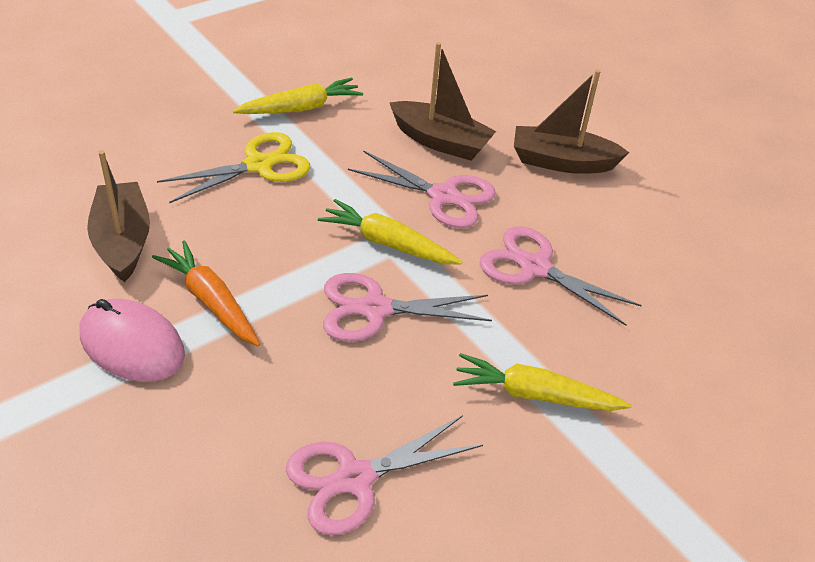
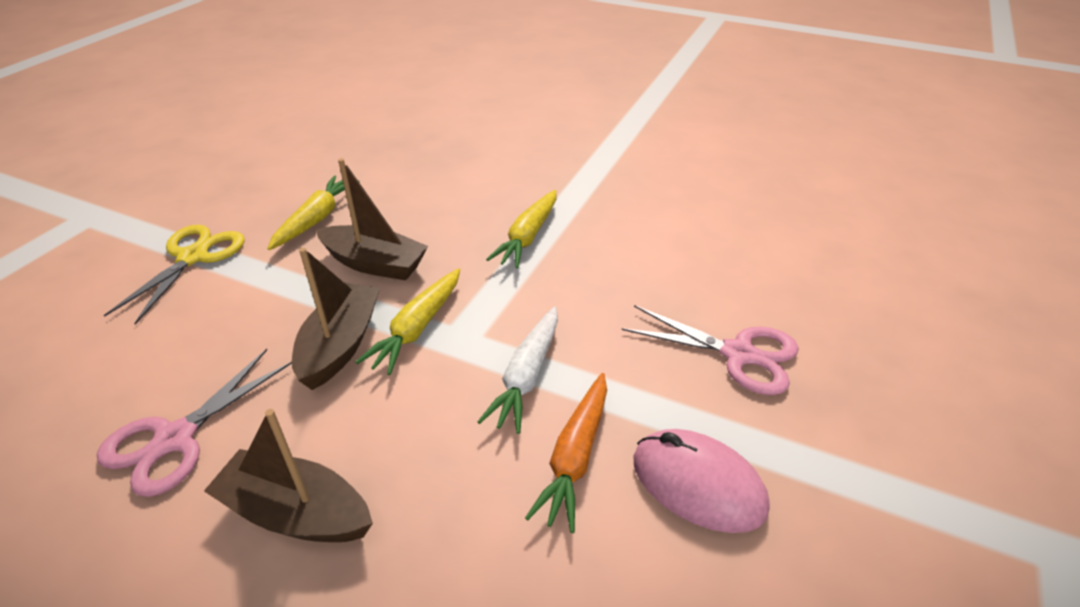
pink scissors: 4 -> 2
white carrot: 0 -> 1

